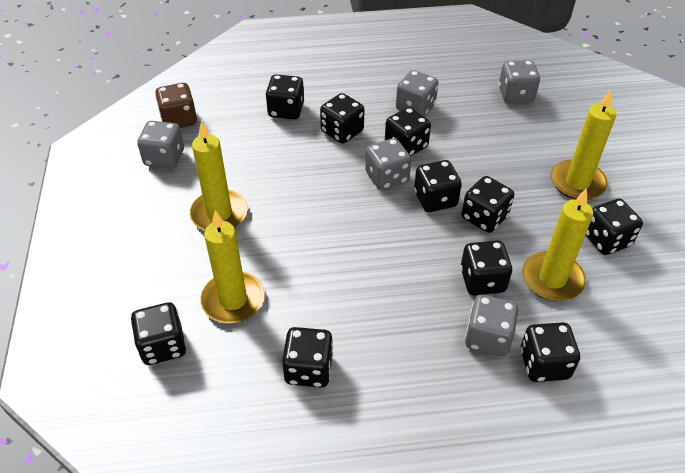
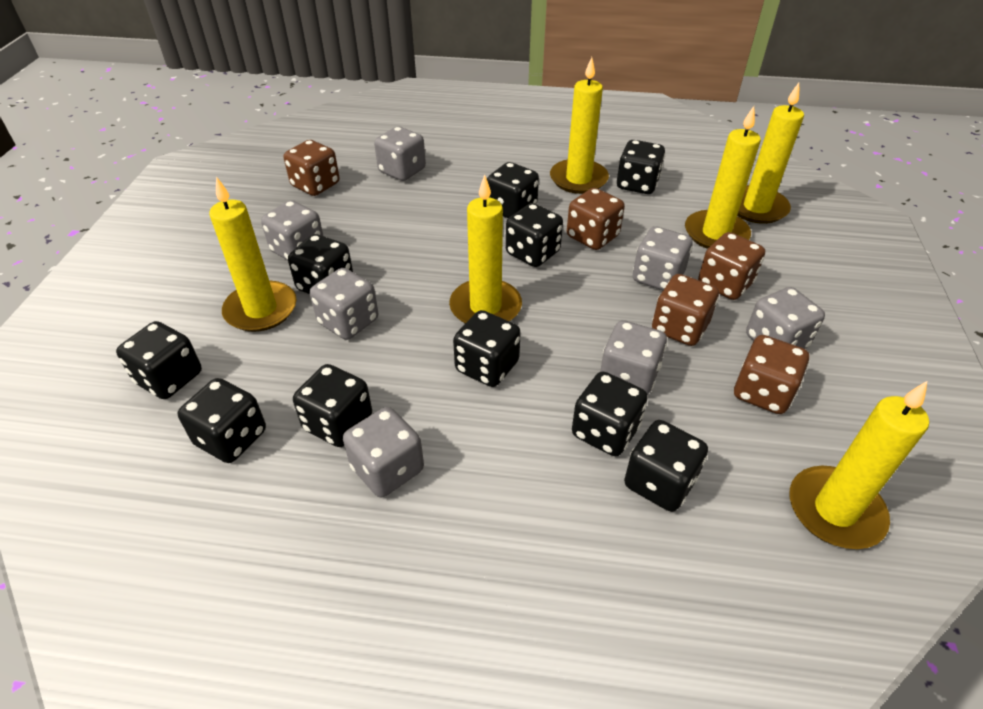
brown dice: 1 -> 5
grey dice: 5 -> 7
yellow candle: 4 -> 6

